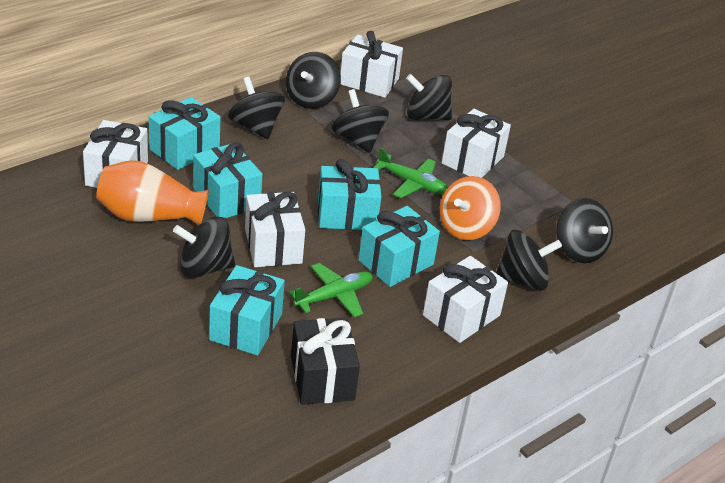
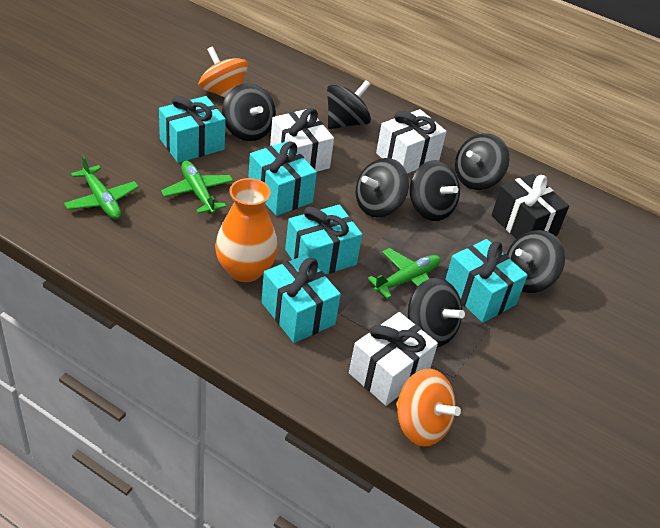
green plane: 2 -> 3
orange spinning top: 1 -> 2
white gift: 5 -> 3

